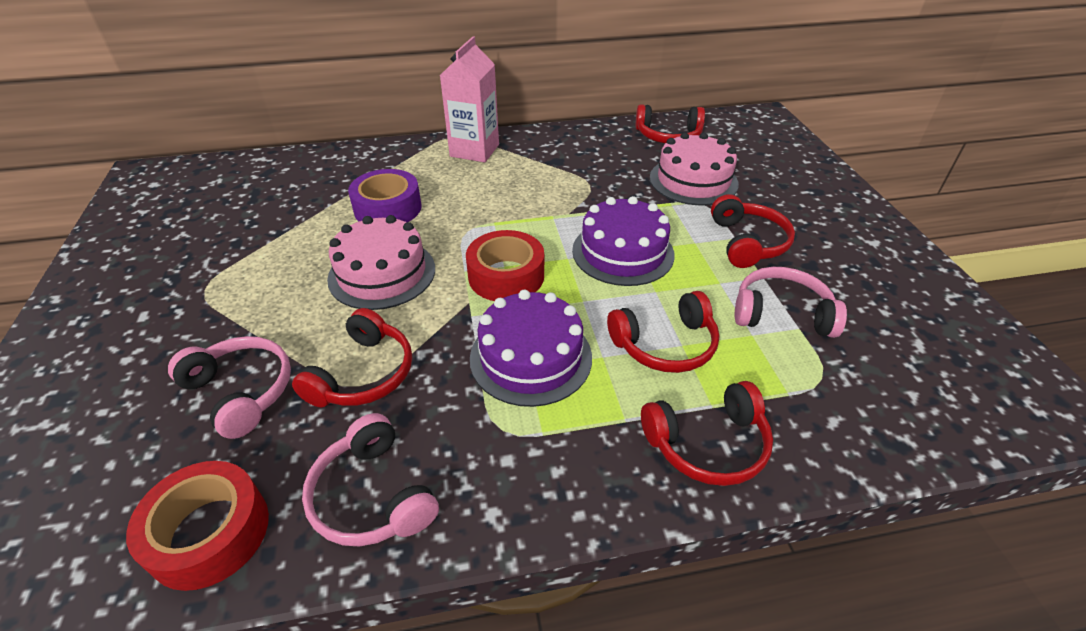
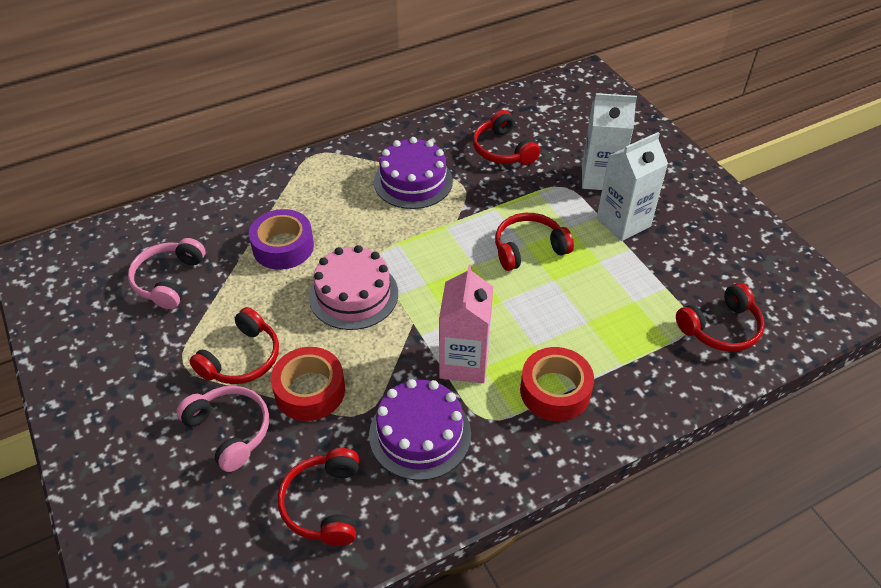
pink cake: 2 -> 1
pink headphones: 3 -> 2
white carton: 0 -> 2

